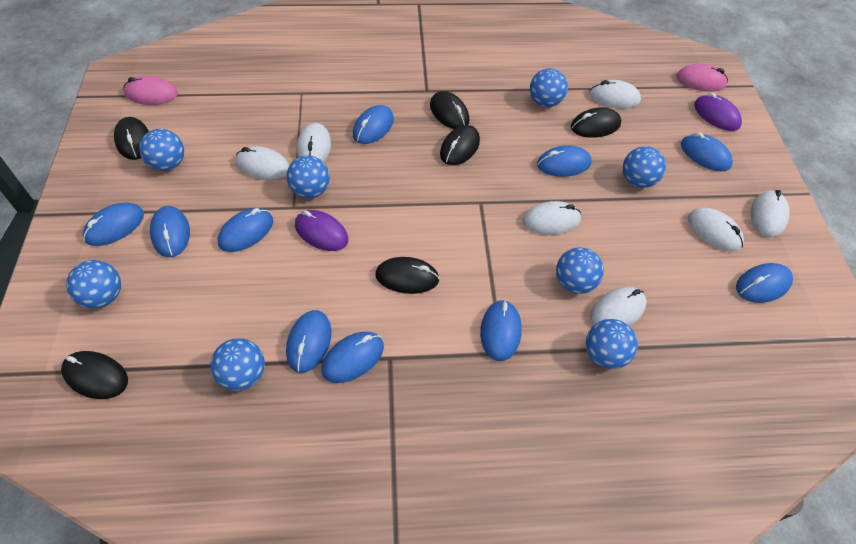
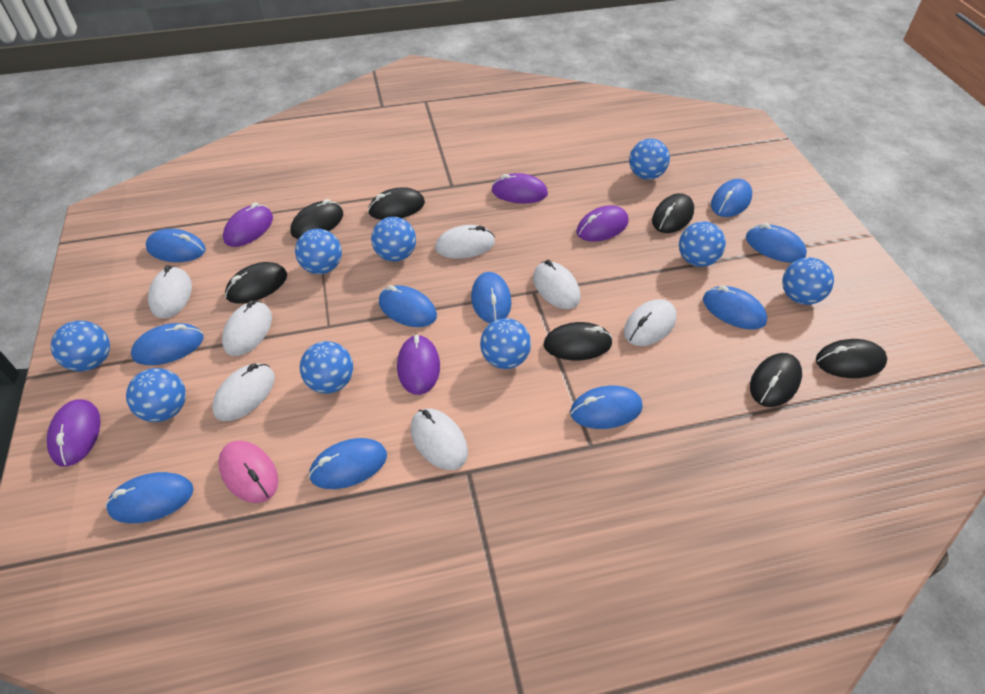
black mouse: 6 -> 7
blue ball: 8 -> 9
pink mouse: 2 -> 1
purple mouse: 2 -> 5

